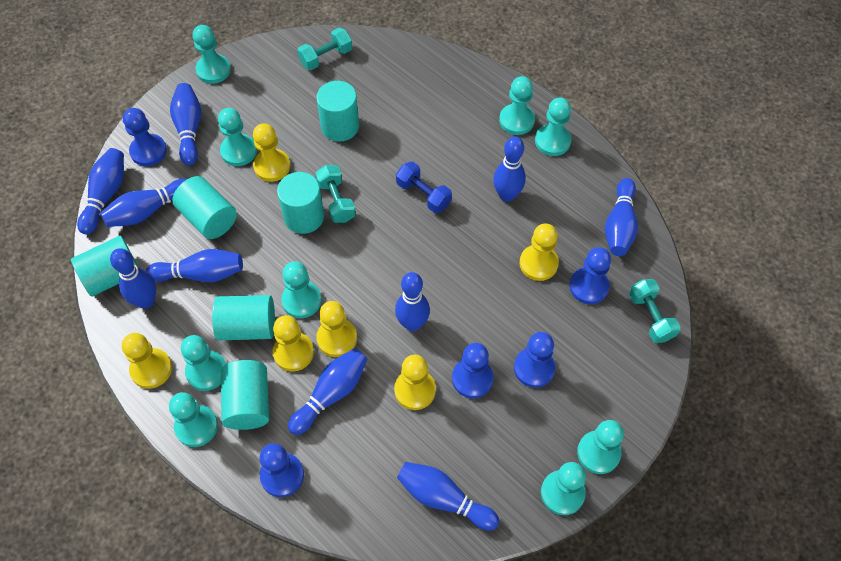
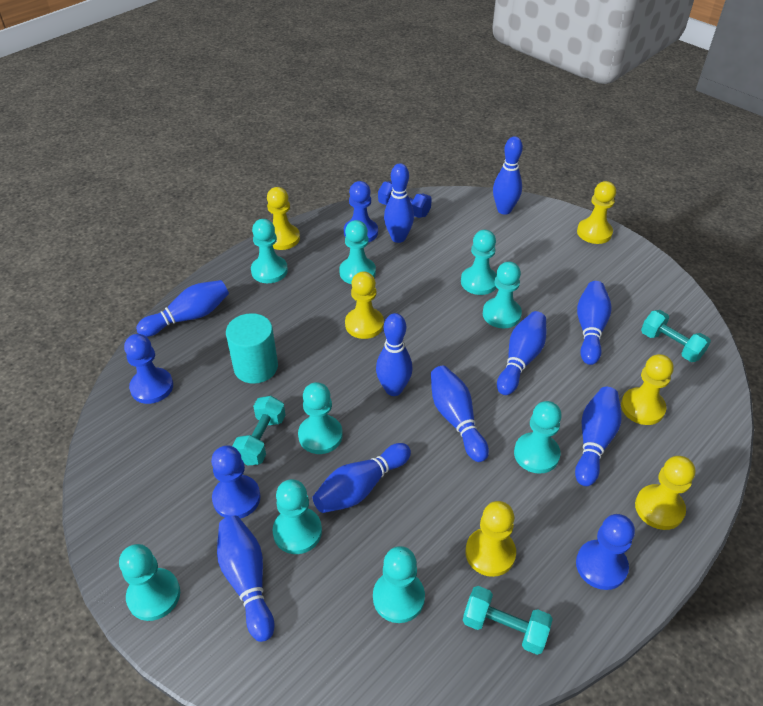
blue pawn: 5 -> 4
turquoise cylinder: 6 -> 1

